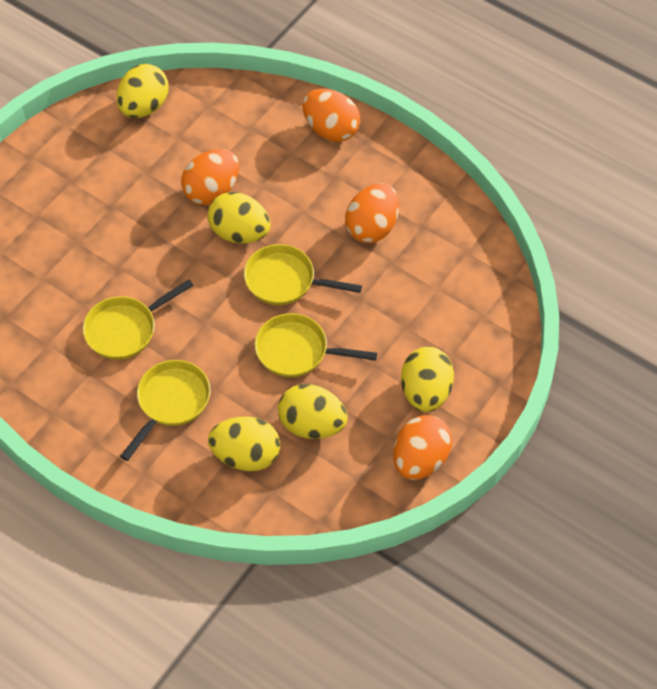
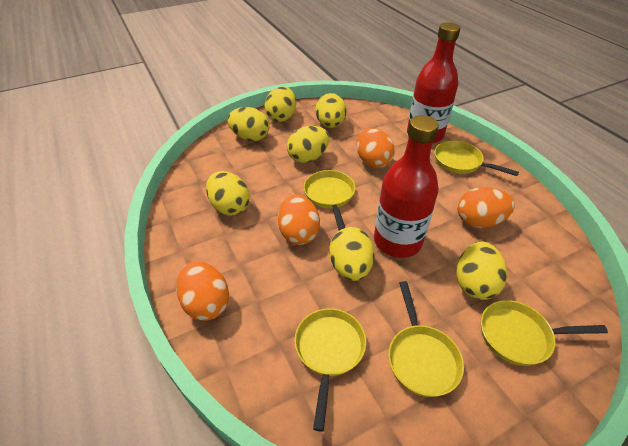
red bottle: 0 -> 2
yellow egg: 5 -> 7
yellow pan: 4 -> 5

